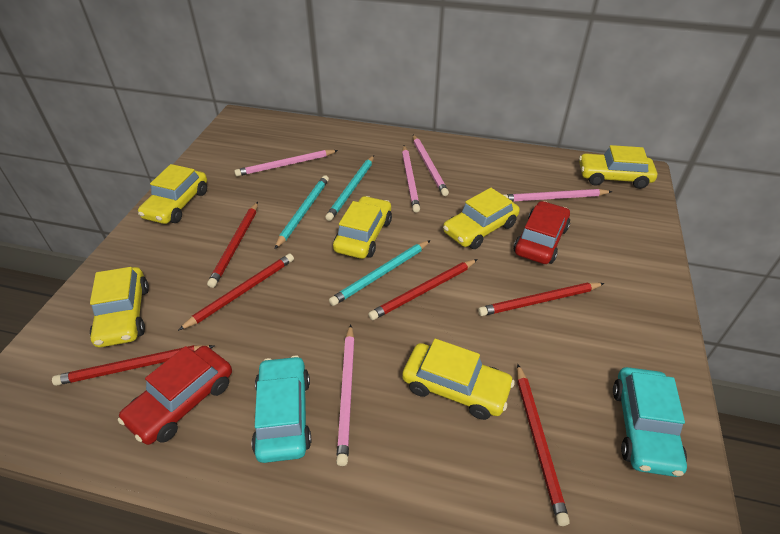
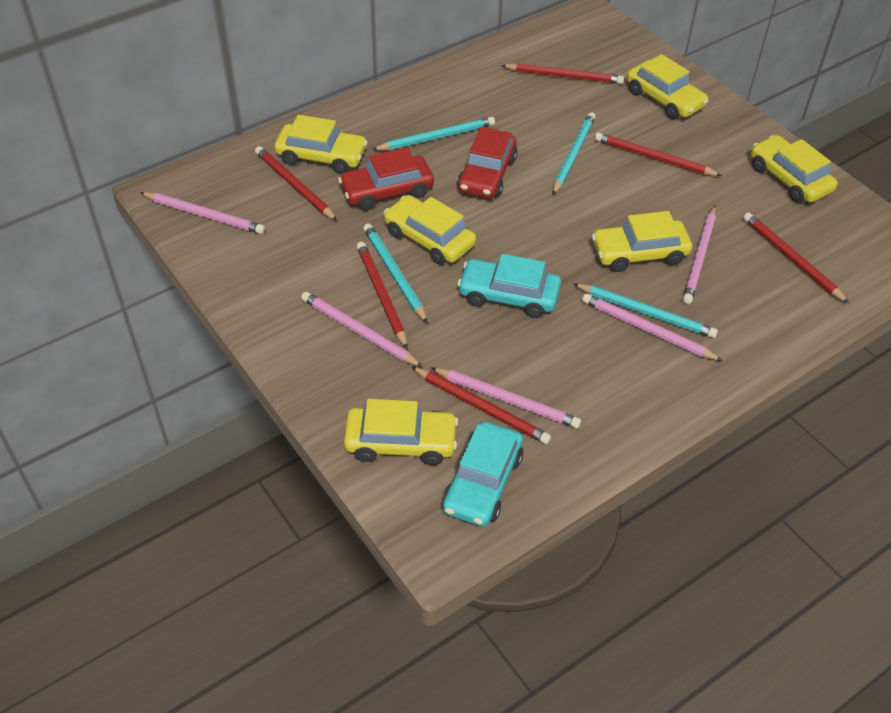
turquoise pencil: 3 -> 4

